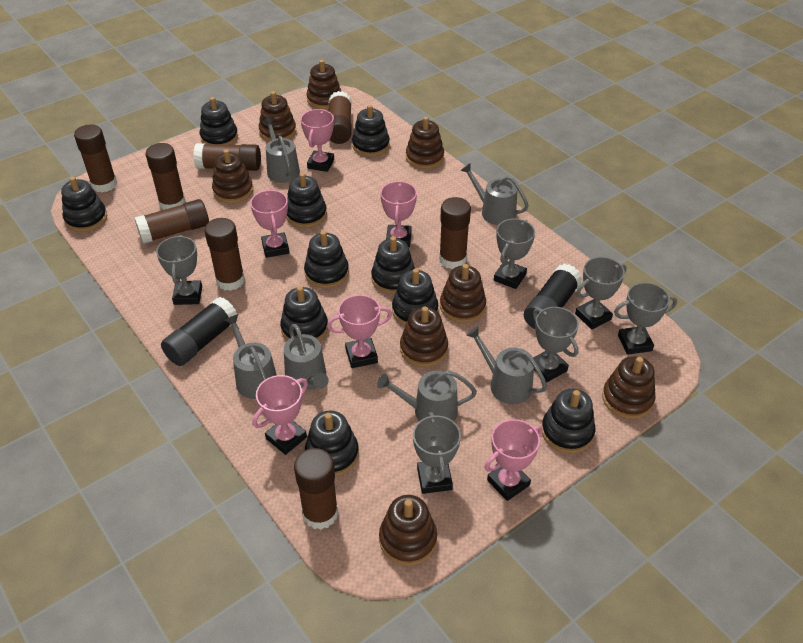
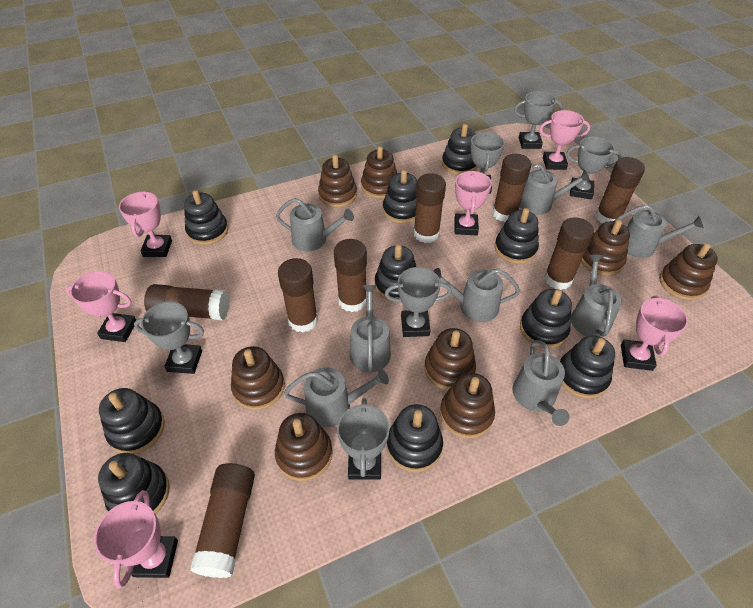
black glue stick: 2 -> 0
grey watering can: 6 -> 8

